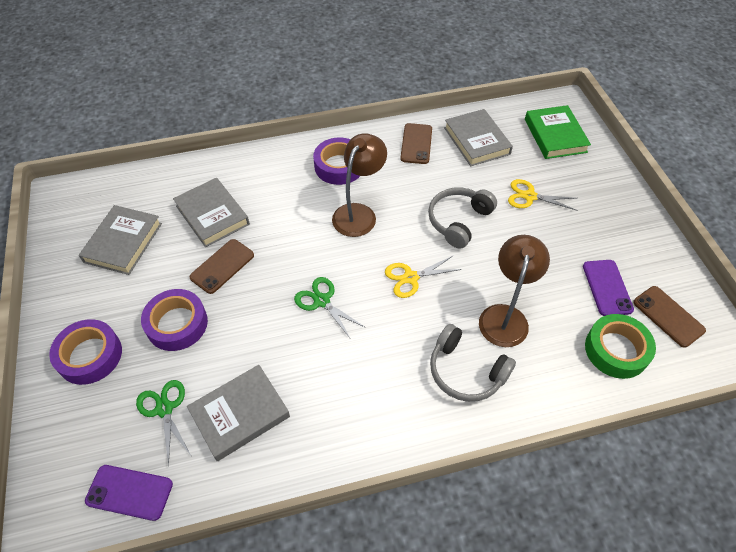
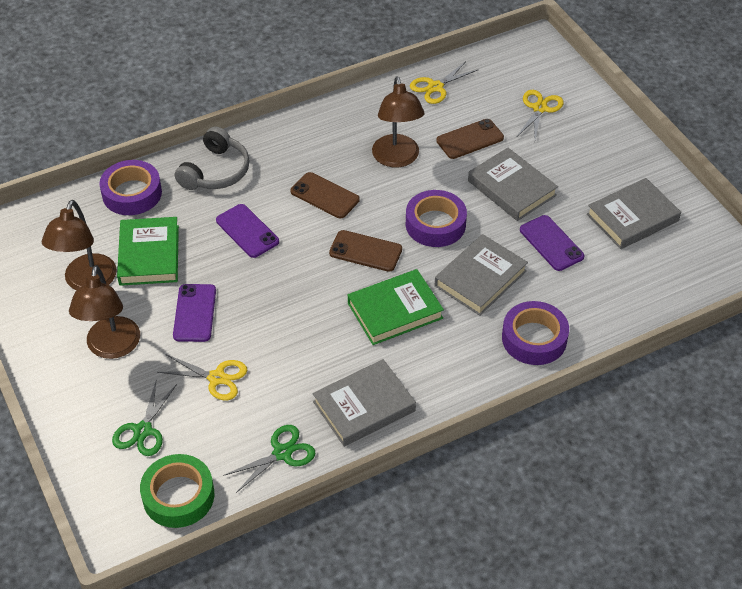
brown lamp: 2 -> 3
green book: 1 -> 2
grey headphones: 2 -> 1
purple phone: 2 -> 3
yellow scissors: 2 -> 3

